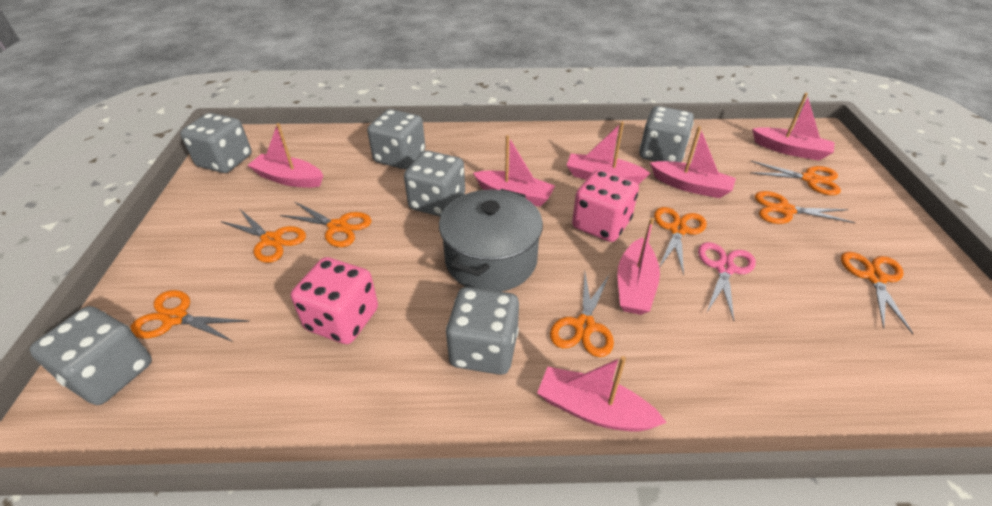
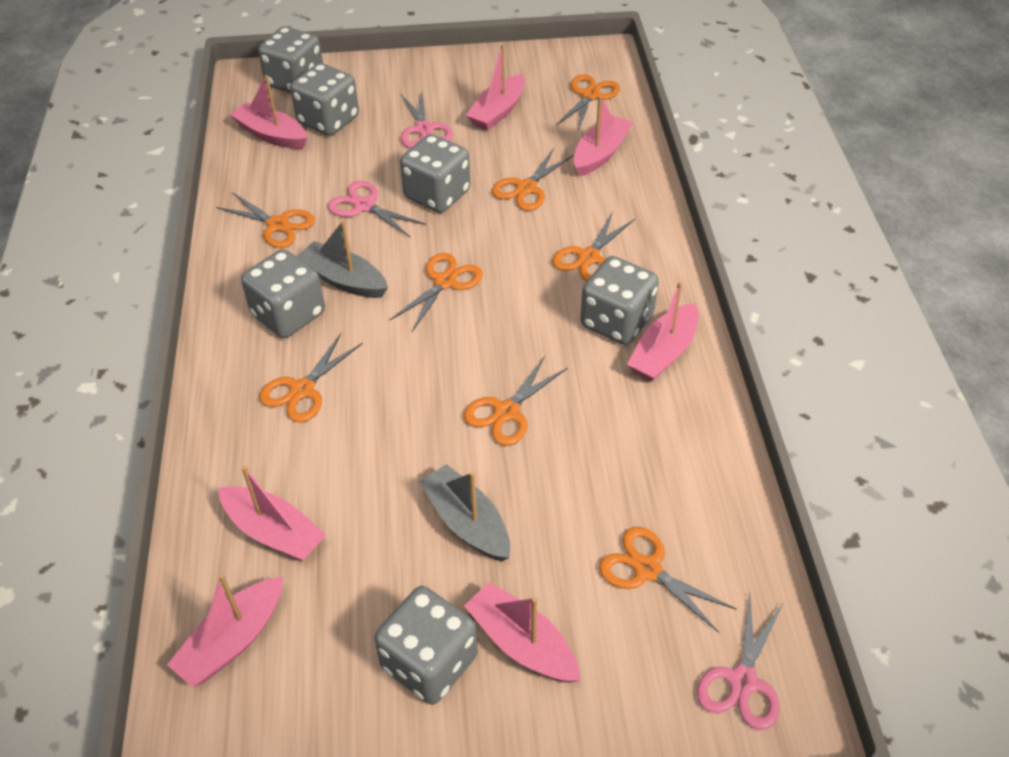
grey boat: 0 -> 2
grey pot: 1 -> 0
pink dice: 2 -> 0
pink scissors: 1 -> 3

